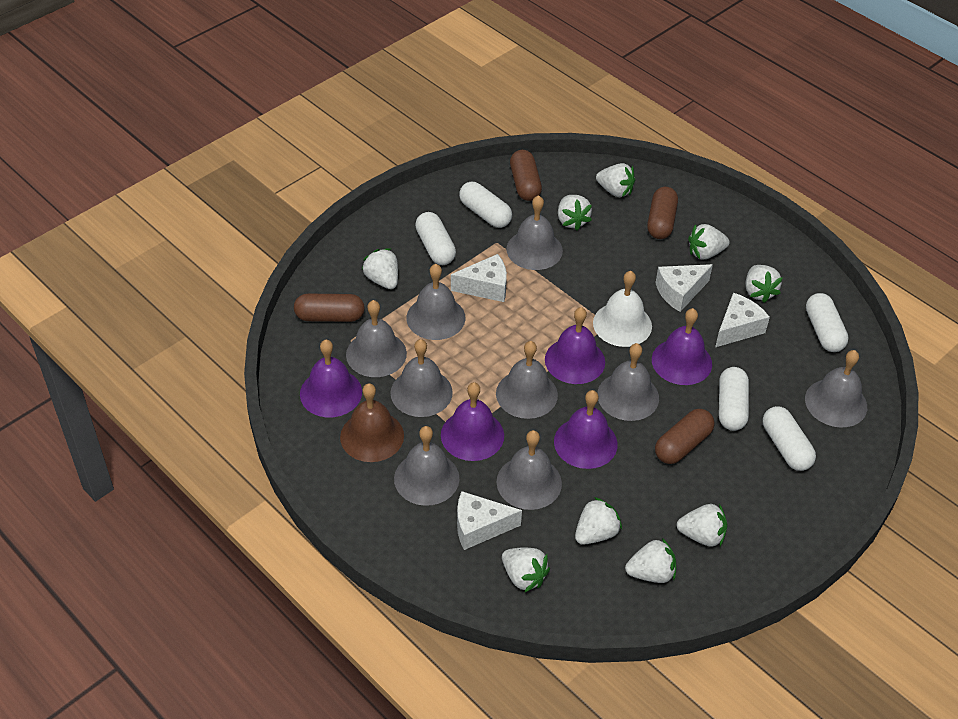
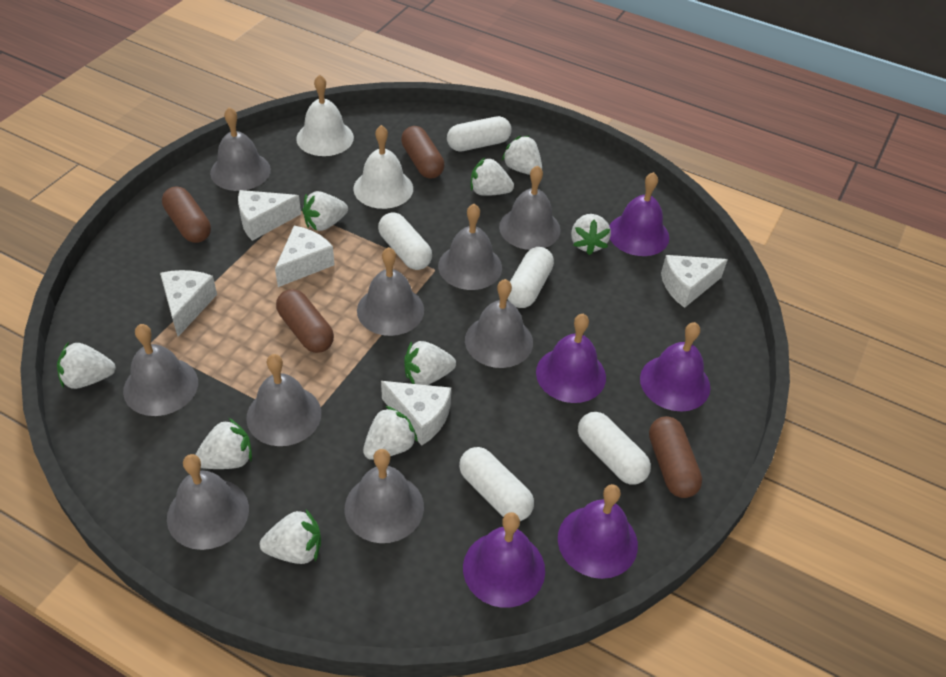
brown bell: 1 -> 0
white bell: 1 -> 2
white cheese: 4 -> 5

